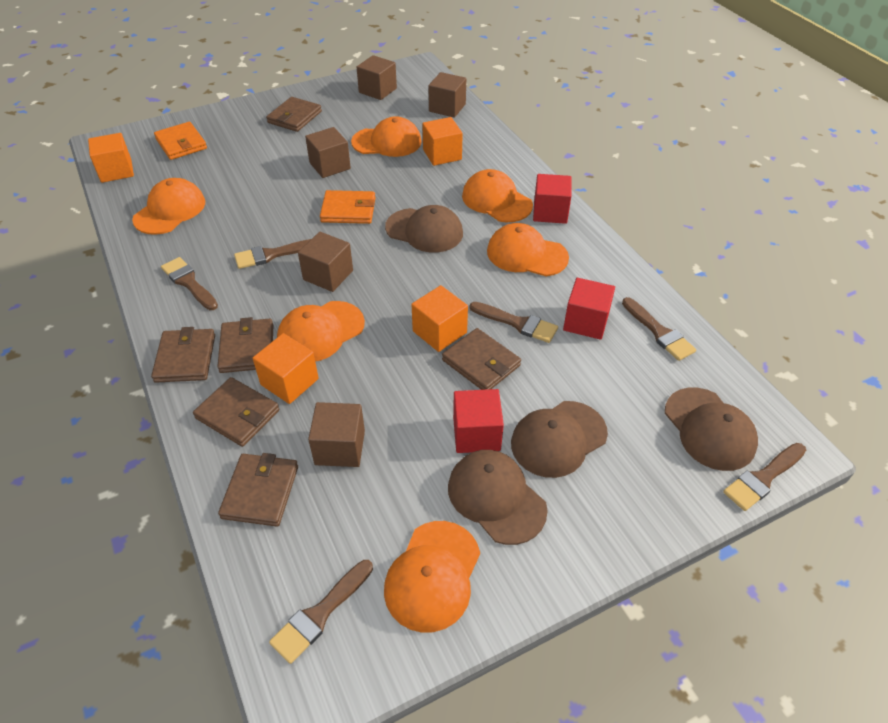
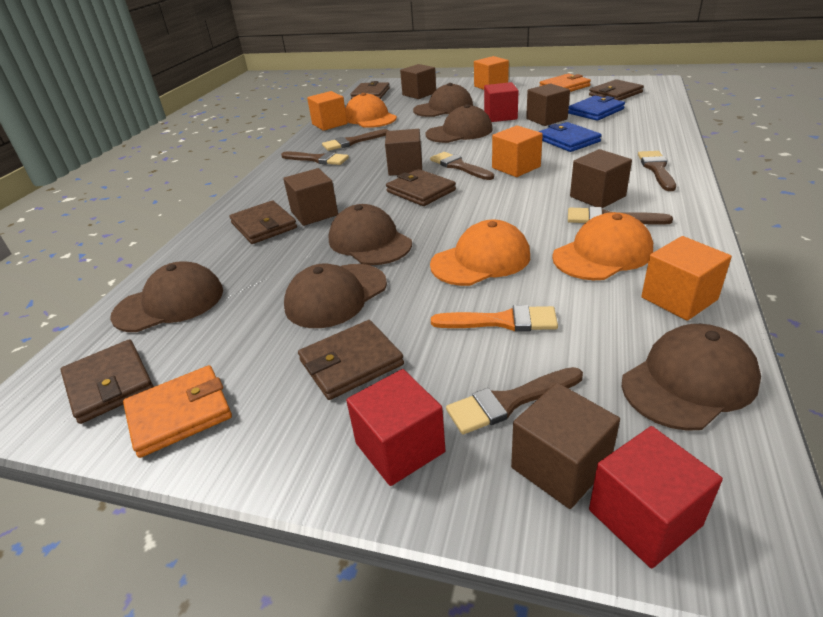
blue wallet: 0 -> 2
brown cap: 4 -> 6
brown cube: 5 -> 6
orange brush: 0 -> 1
orange cap: 6 -> 3

